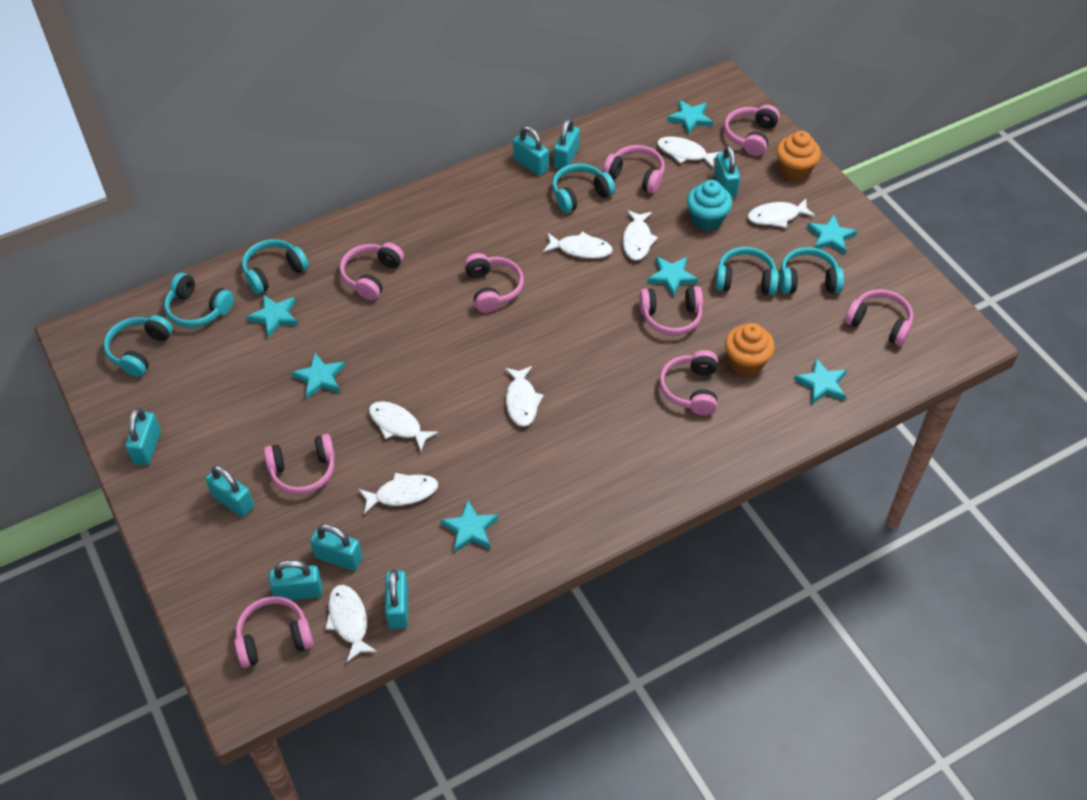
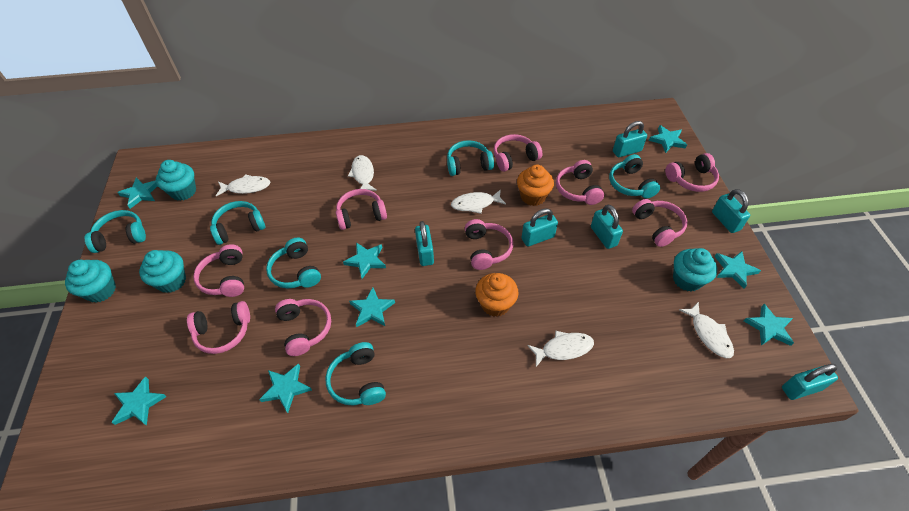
turquoise cupcake: 1 -> 4
turquoise padlock: 8 -> 6
turquoise star: 7 -> 8
white fish: 8 -> 5

